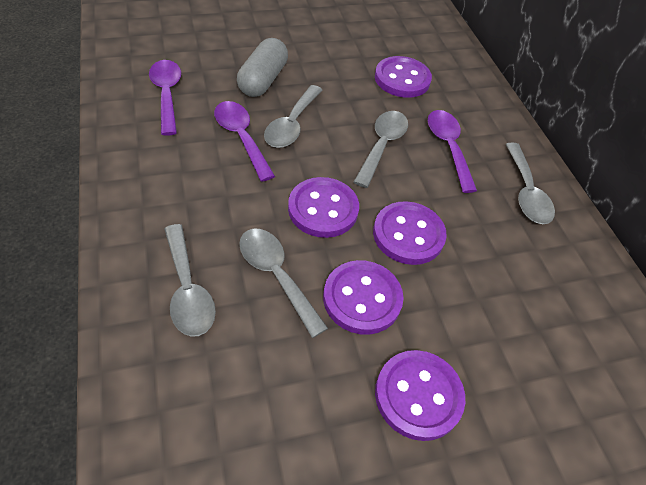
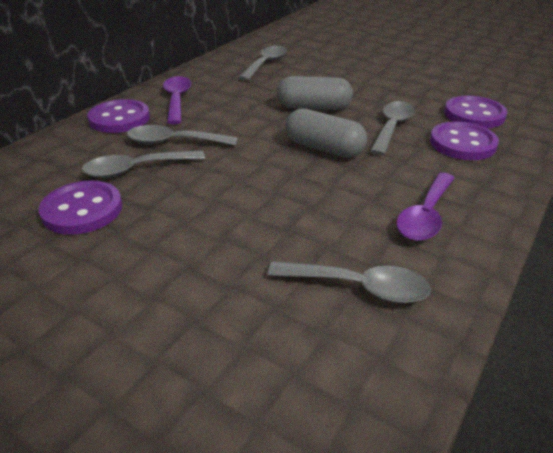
grey capsule: 1 -> 2
purple button: 5 -> 4
purple spoon: 3 -> 2

